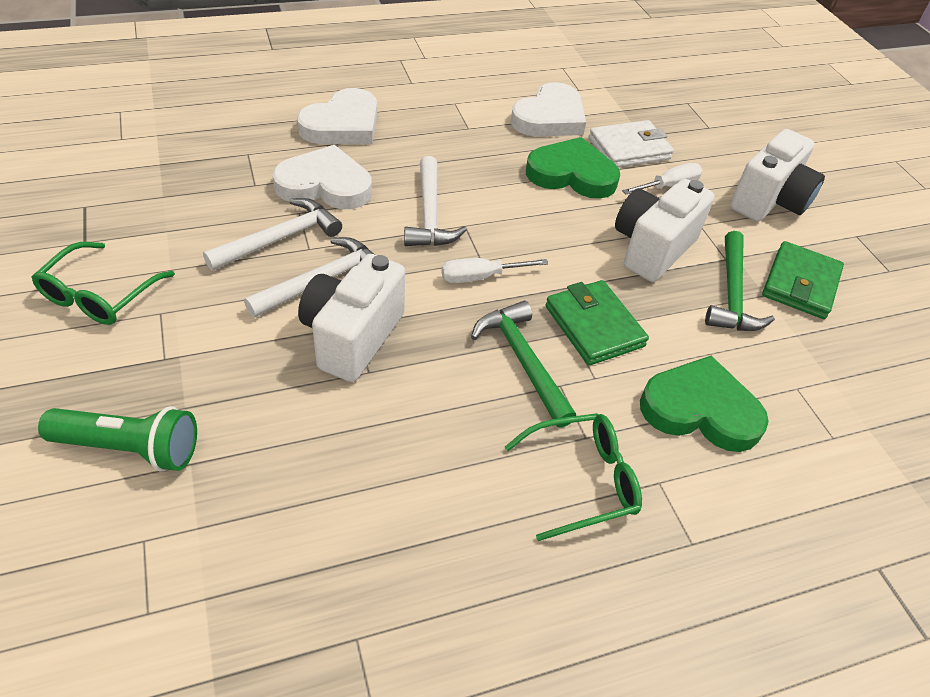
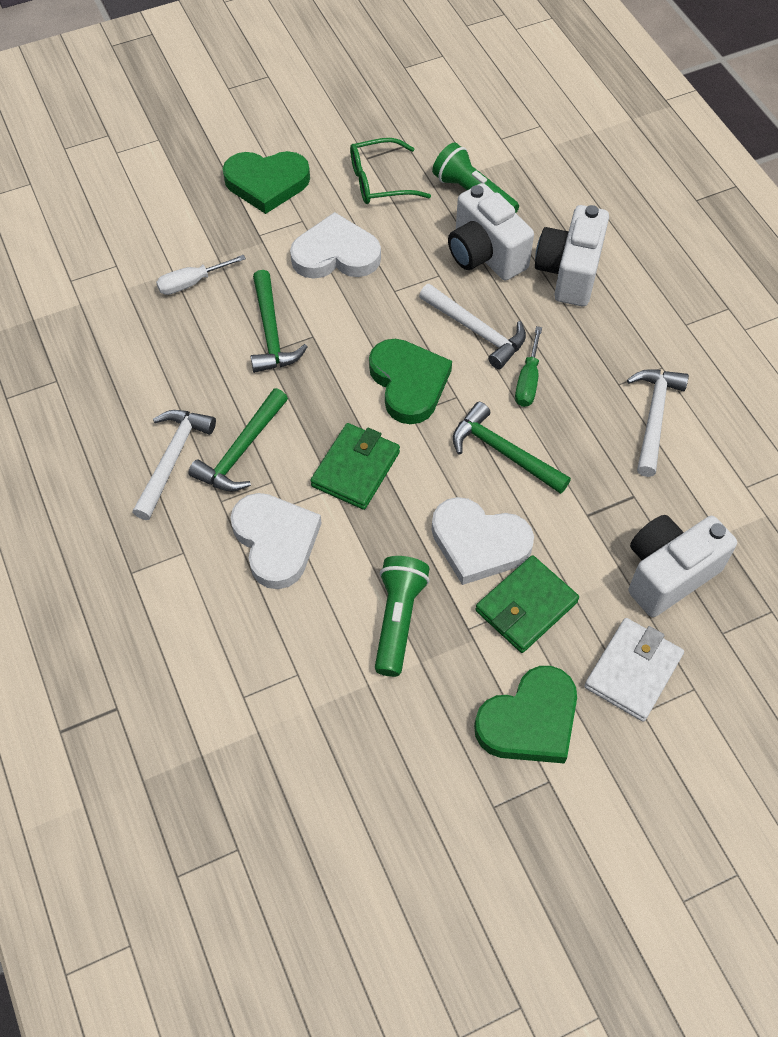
green flashlight: 1 -> 2
green glasses: 2 -> 1
green hammer: 2 -> 3
green heart: 2 -> 3
green screwdriver: 0 -> 1
white screwdriver: 2 -> 1

